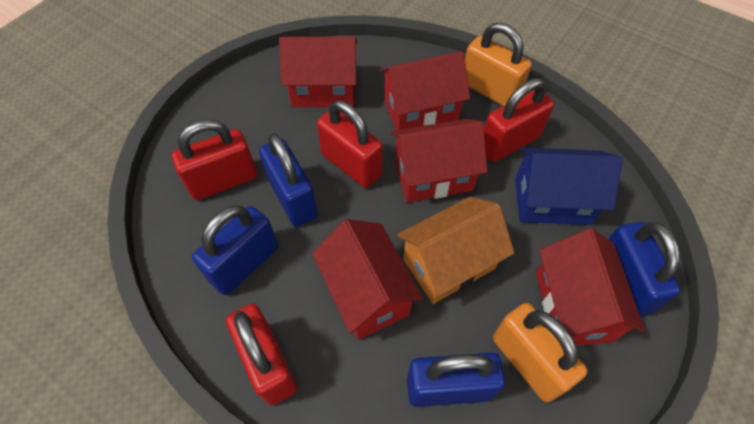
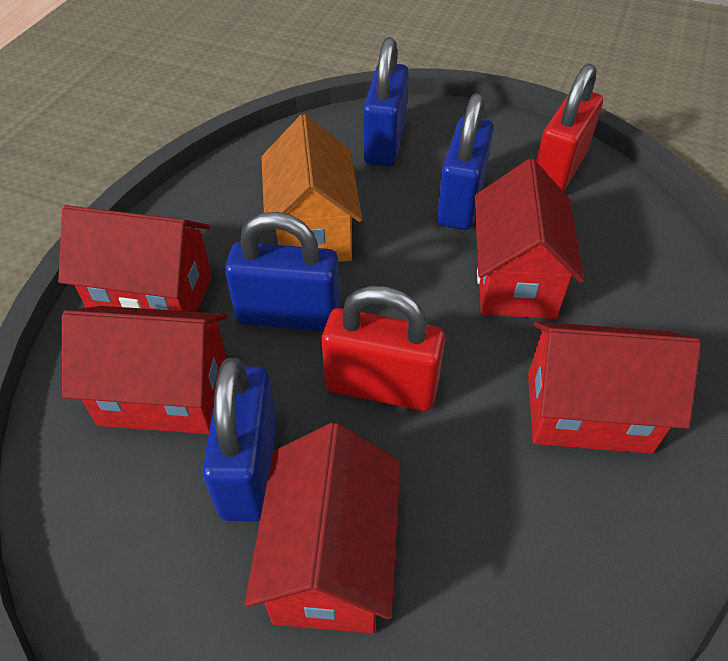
blue house: 1 -> 0
orange padlock: 2 -> 0
red padlock: 4 -> 2

